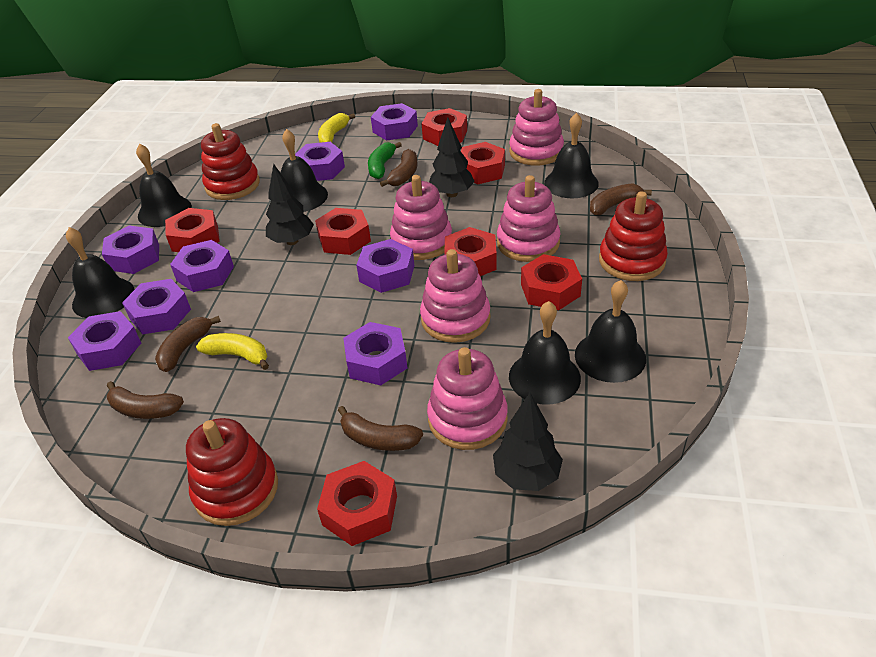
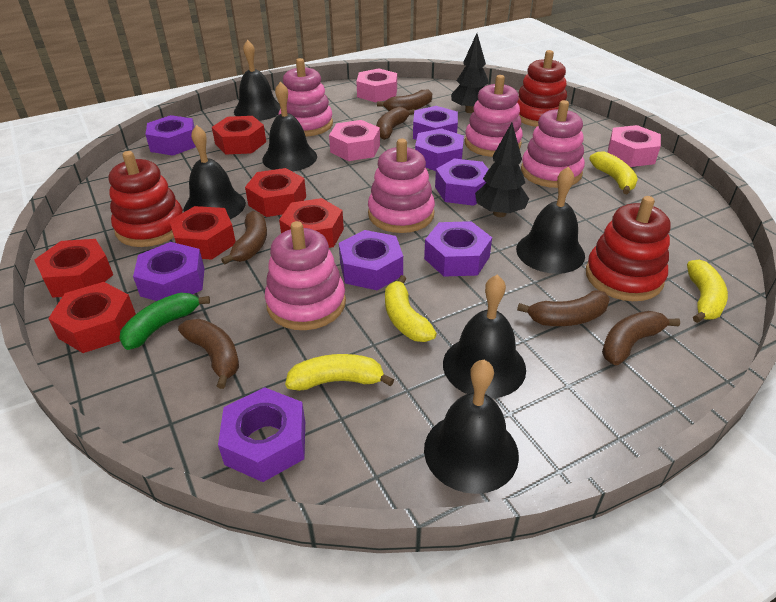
black tree: 3 -> 2
brown banana: 5 -> 6
pink nut: 0 -> 3
red nut: 7 -> 6
yellow banana: 2 -> 4

